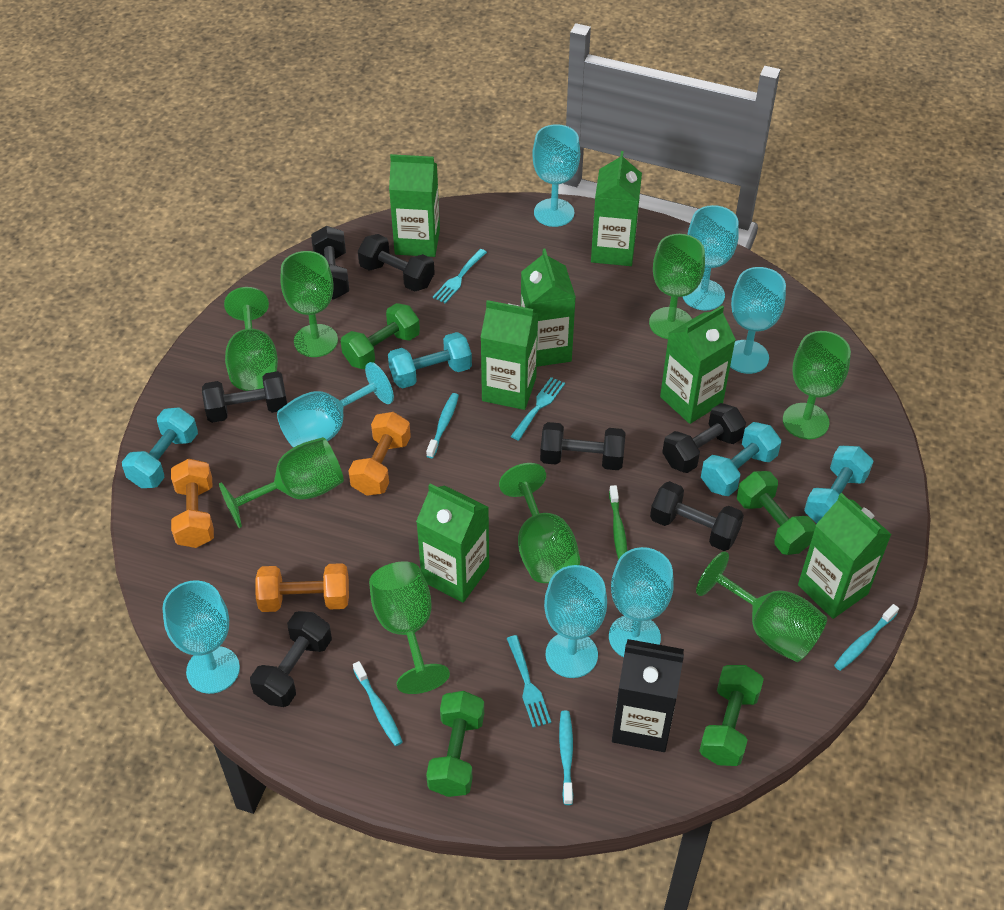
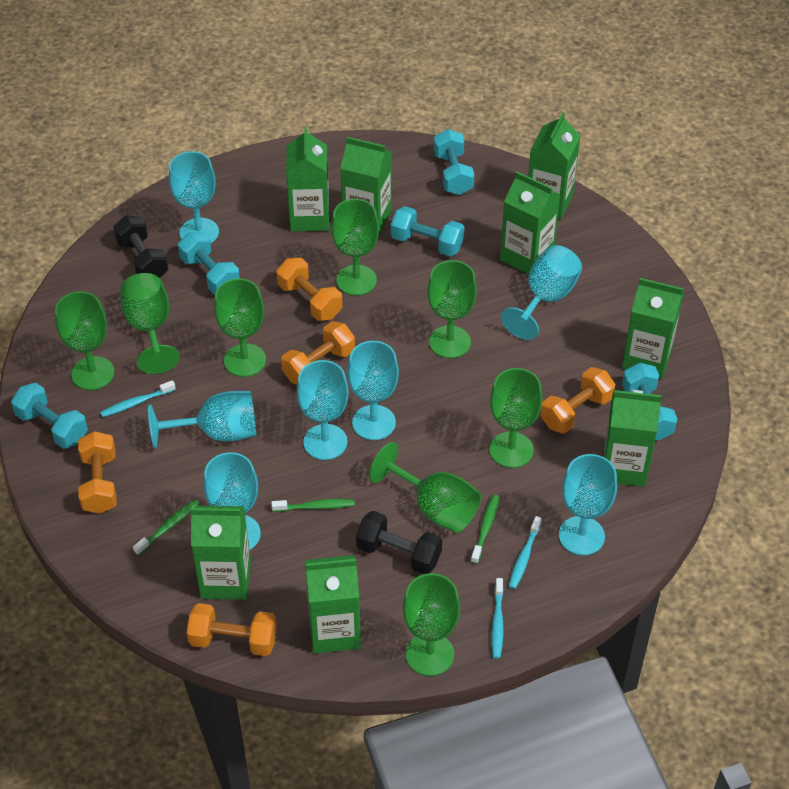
black carton: 1 -> 0
black dumbbell: 7 -> 2
green carton: 7 -> 8
green dumbbell: 4 -> 0
green toothbrush: 1 -> 3
orange dumbbell: 3 -> 5
turquoise dumbbell: 4 -> 5
turquoise fork: 3 -> 0
turquoise toothbrush: 4 -> 3

